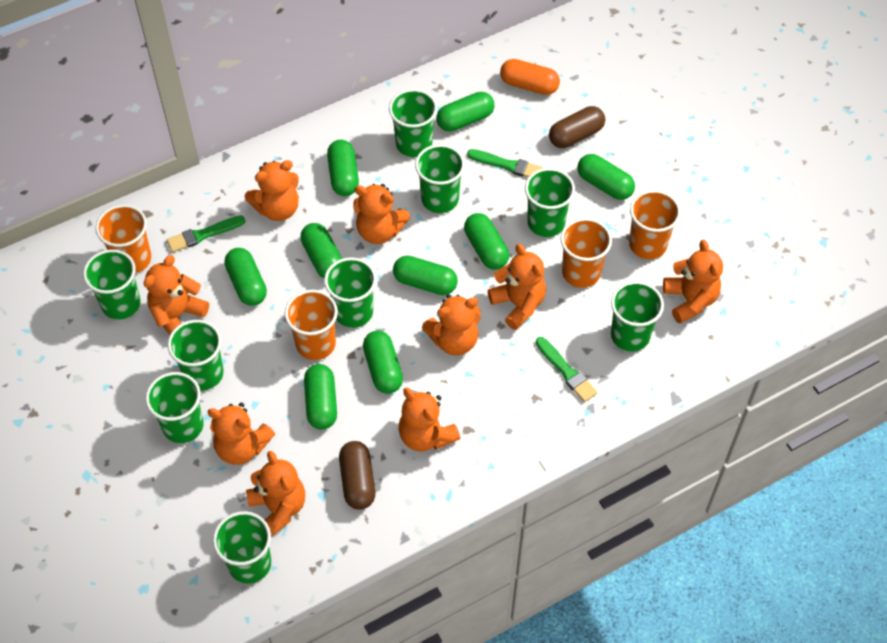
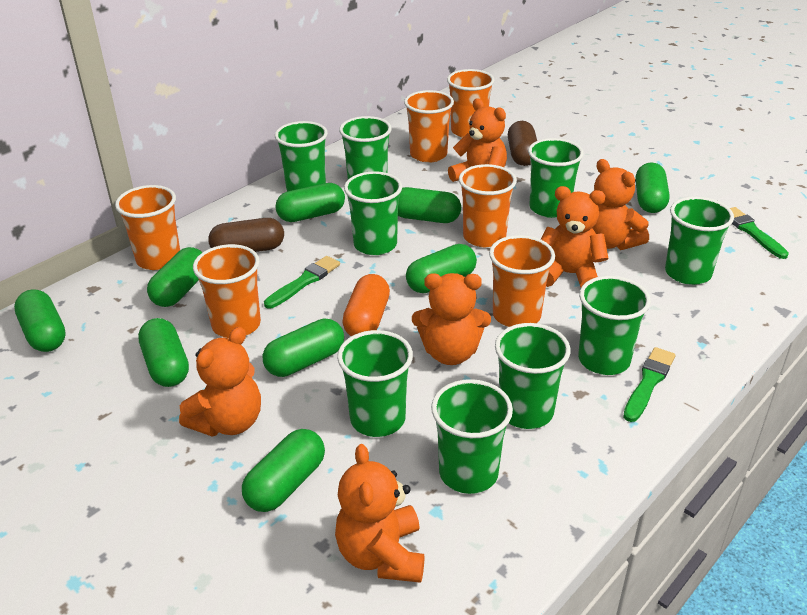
orange cup: 4 -> 6
orange teddy bear: 9 -> 6

